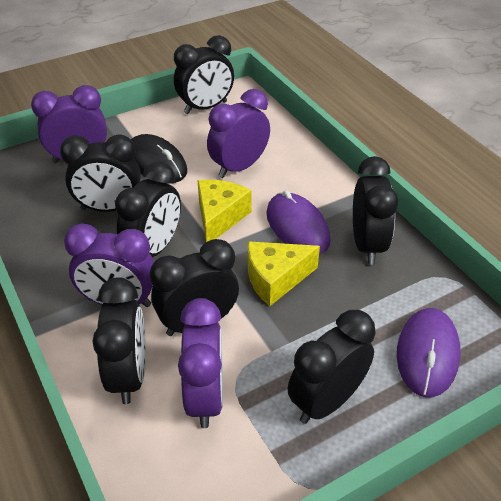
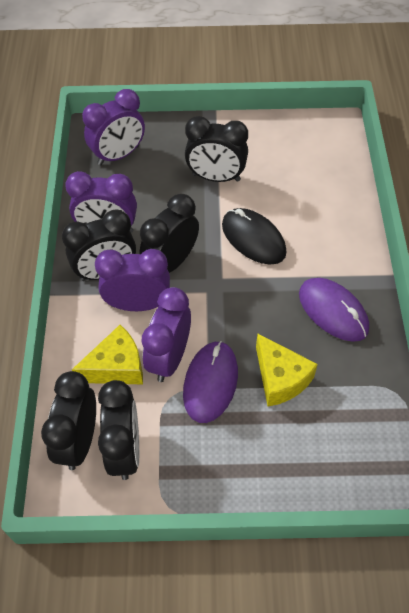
black clock: 7 -> 5

